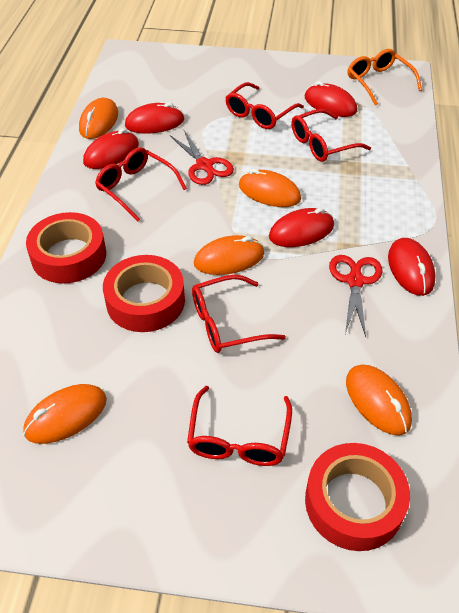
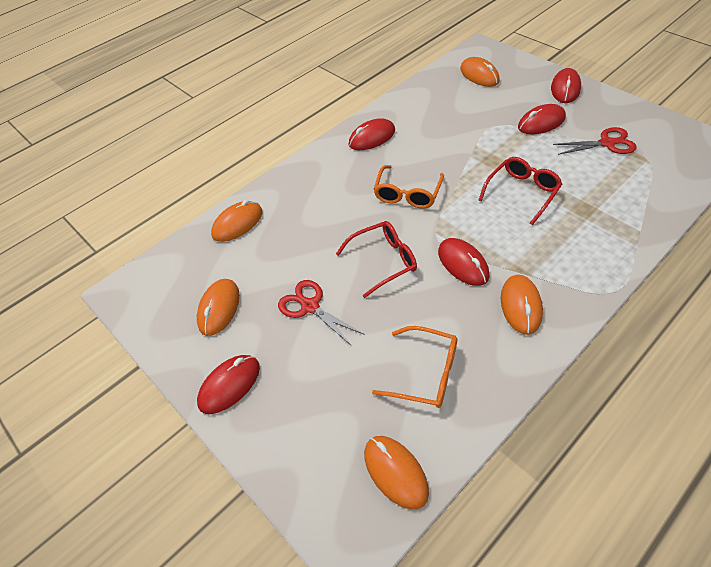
orange glasses: 1 -> 2
red glasses: 5 -> 2
red tape: 3 -> 0

